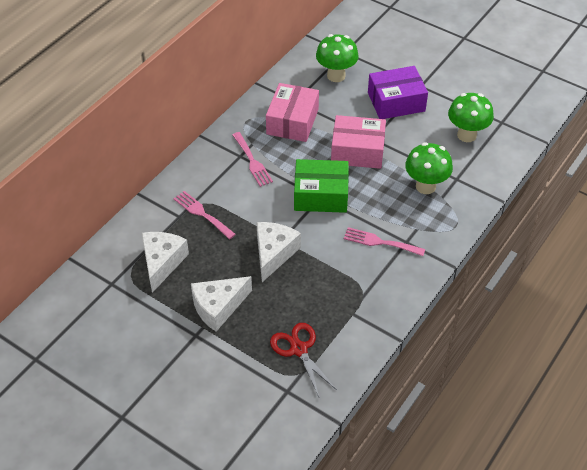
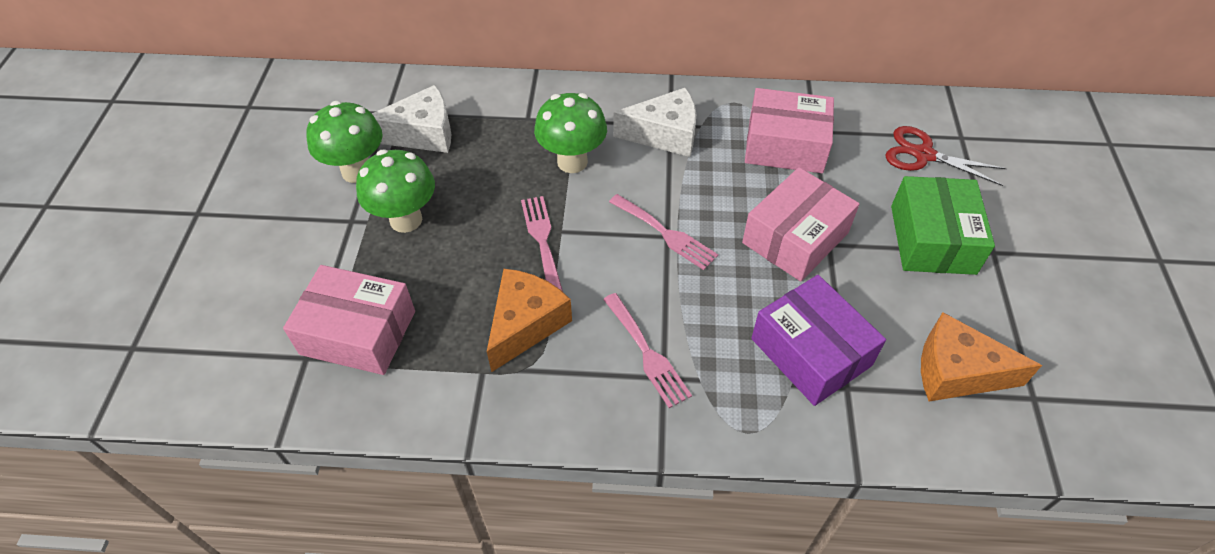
orange cheese: 0 -> 2
pink box: 2 -> 3
white cheese: 3 -> 2

